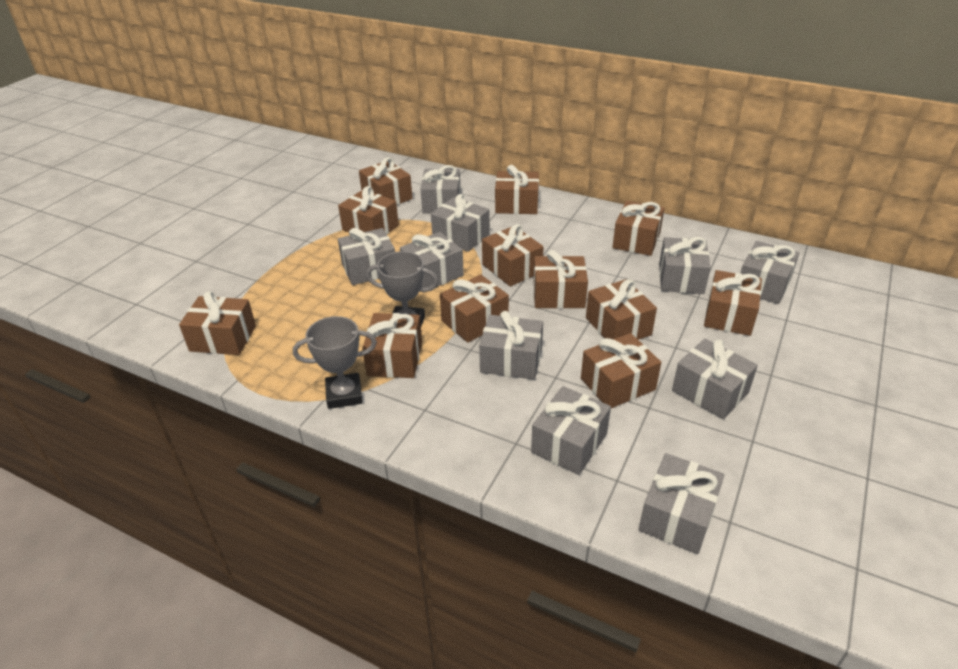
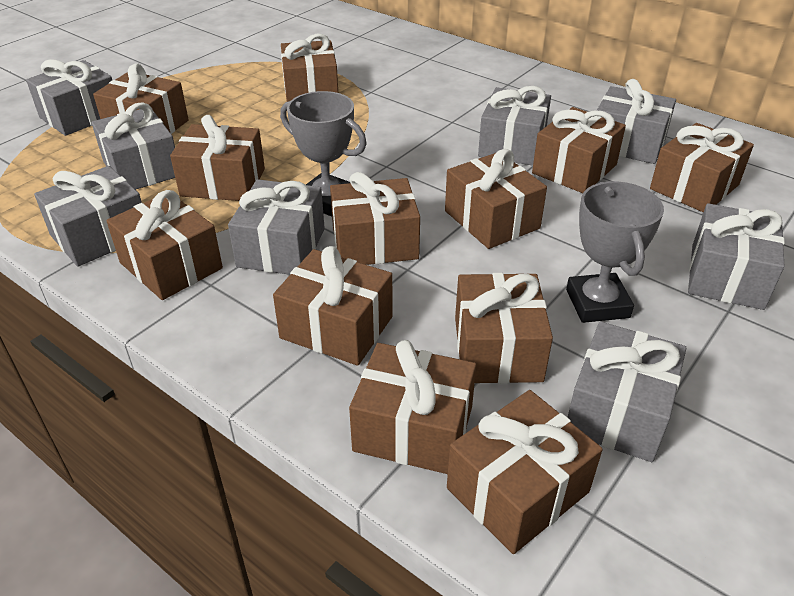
grey gift: 10 -> 8

